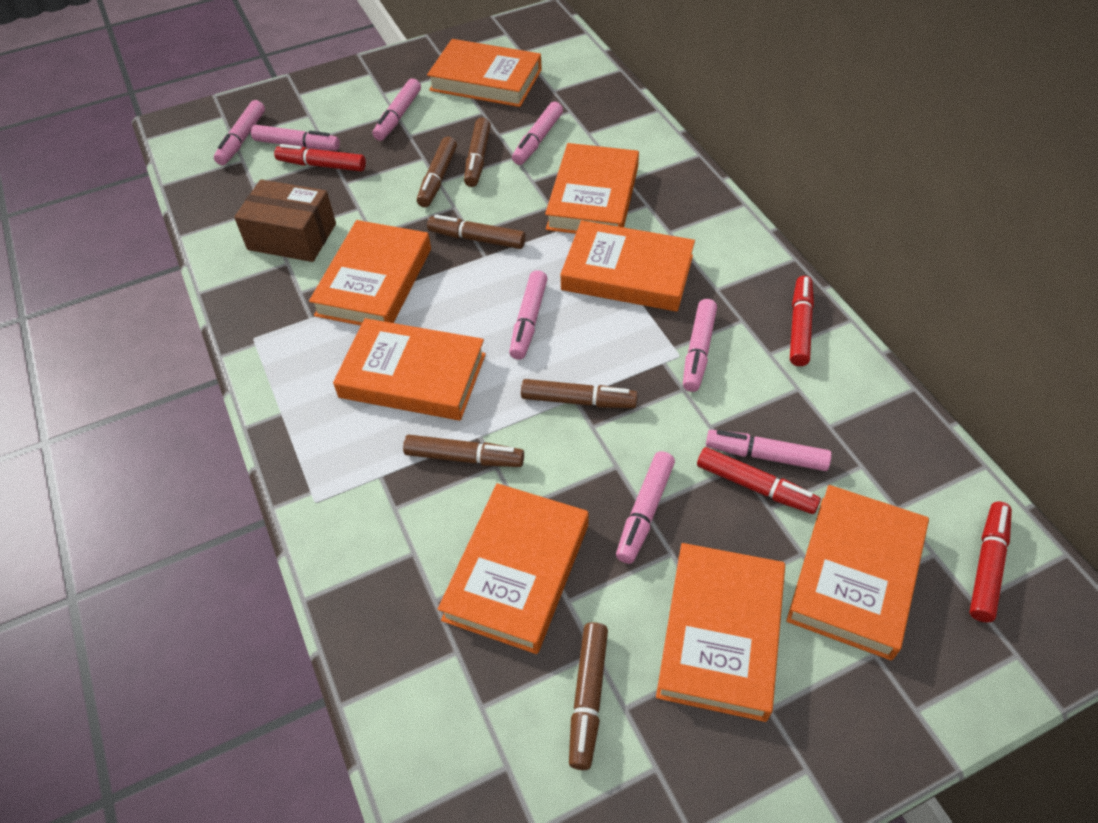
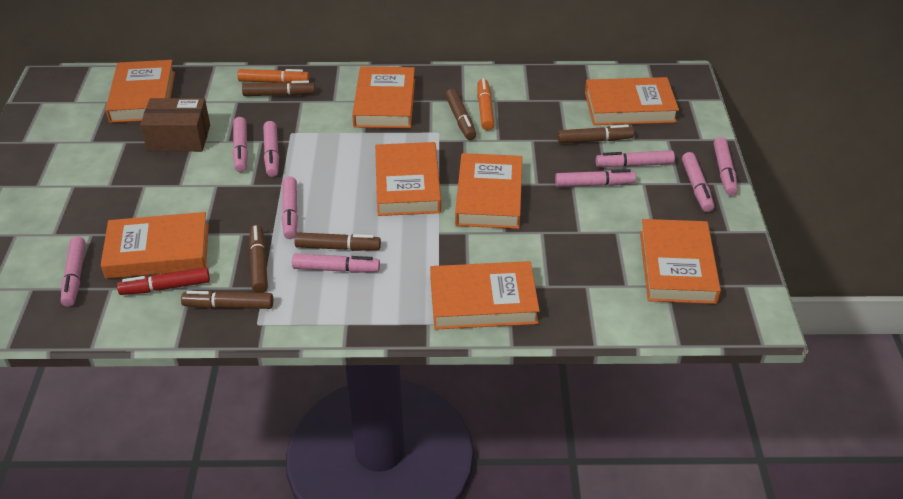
orange marker: 0 -> 2
pink marker: 8 -> 9
red marker: 4 -> 1

